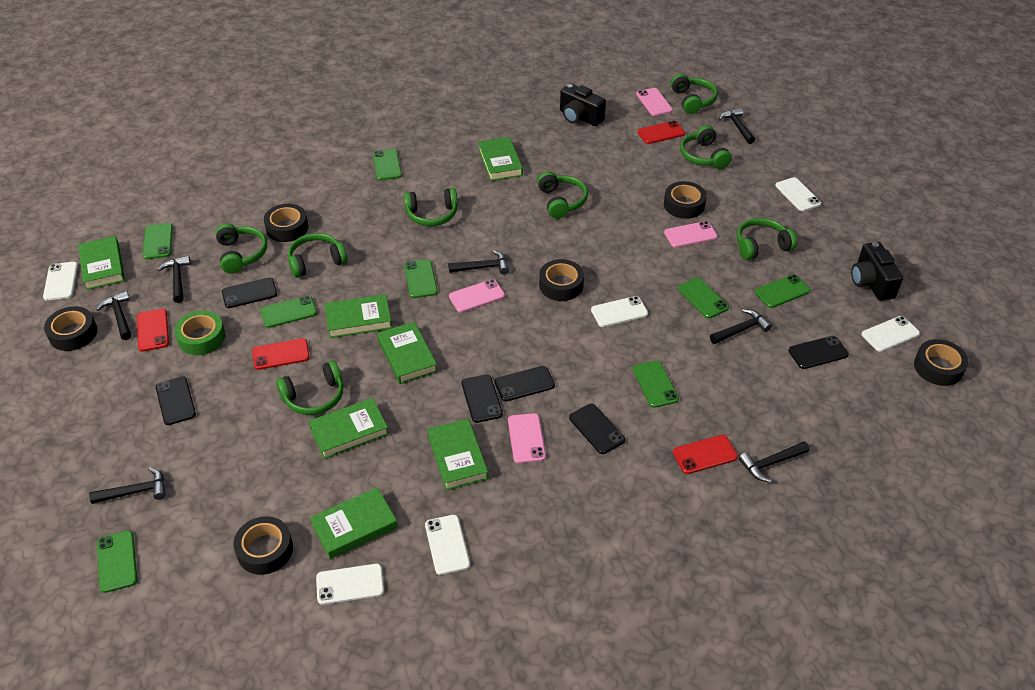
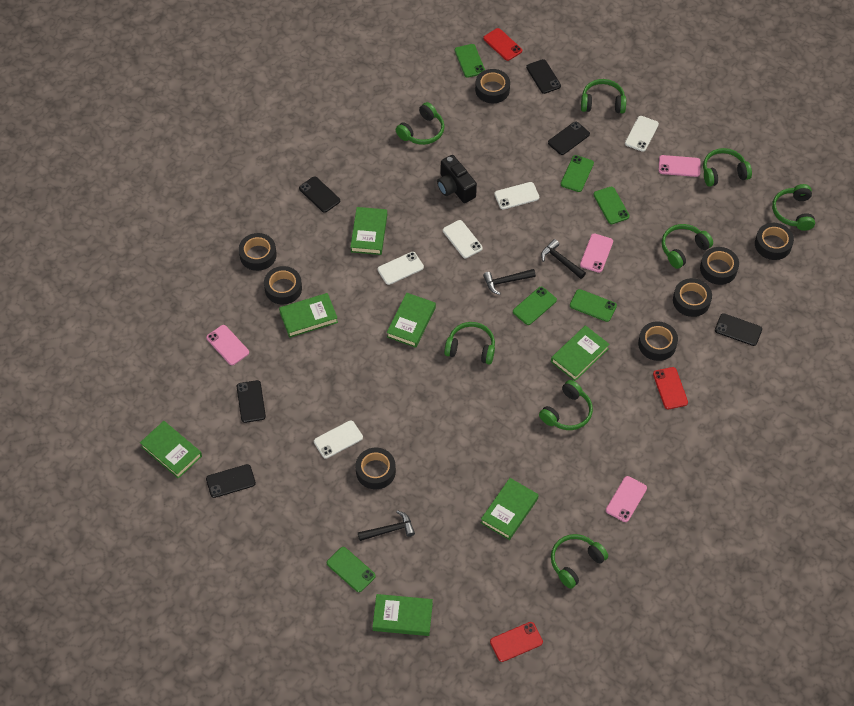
black camera: 2 -> 1
black hammer: 7 -> 3
black tape: 6 -> 8
green phone: 8 -> 6
green tape: 1 -> 0
red phone: 4 -> 3
white phone: 6 -> 5

